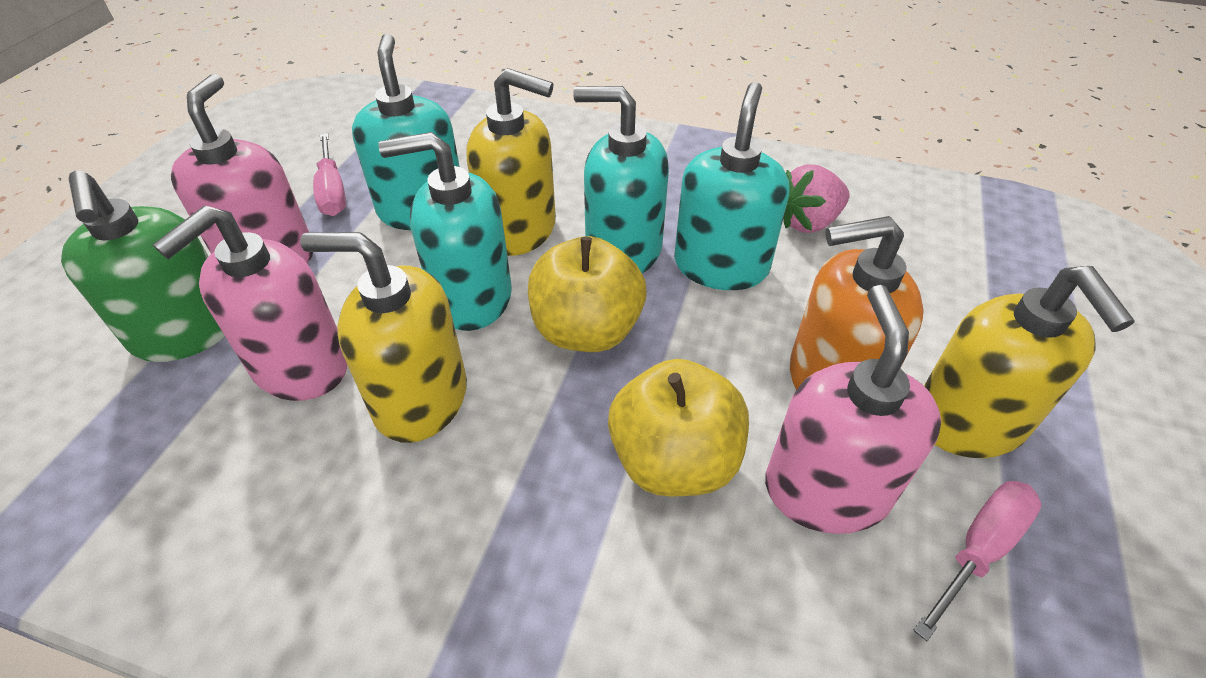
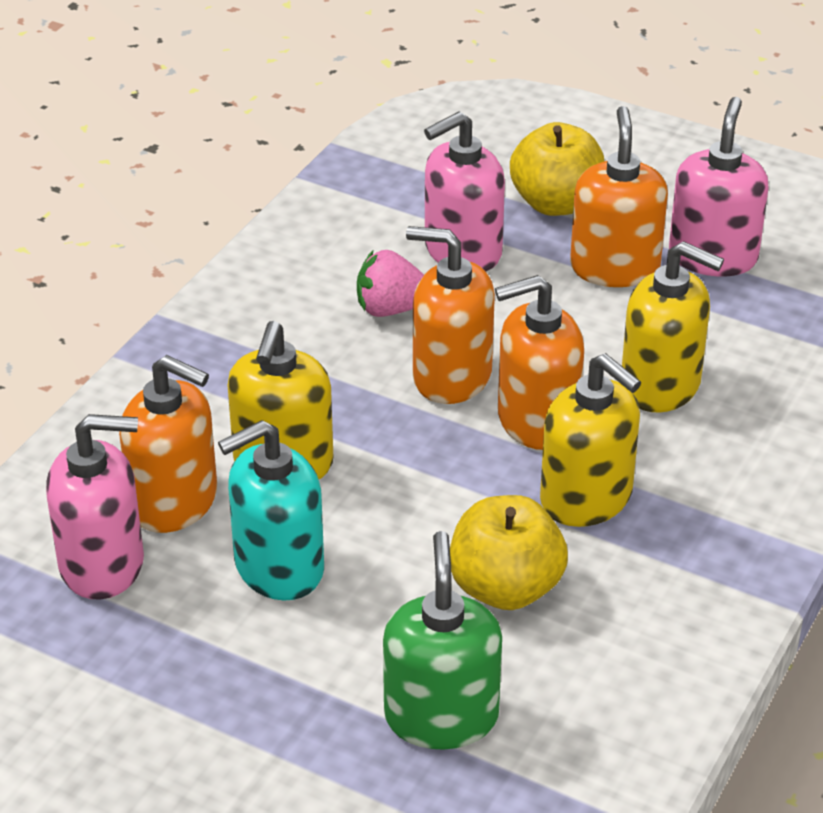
orange soap dispenser: 1 -> 4
pink screwdriver: 2 -> 0
turquoise soap dispenser: 4 -> 1

